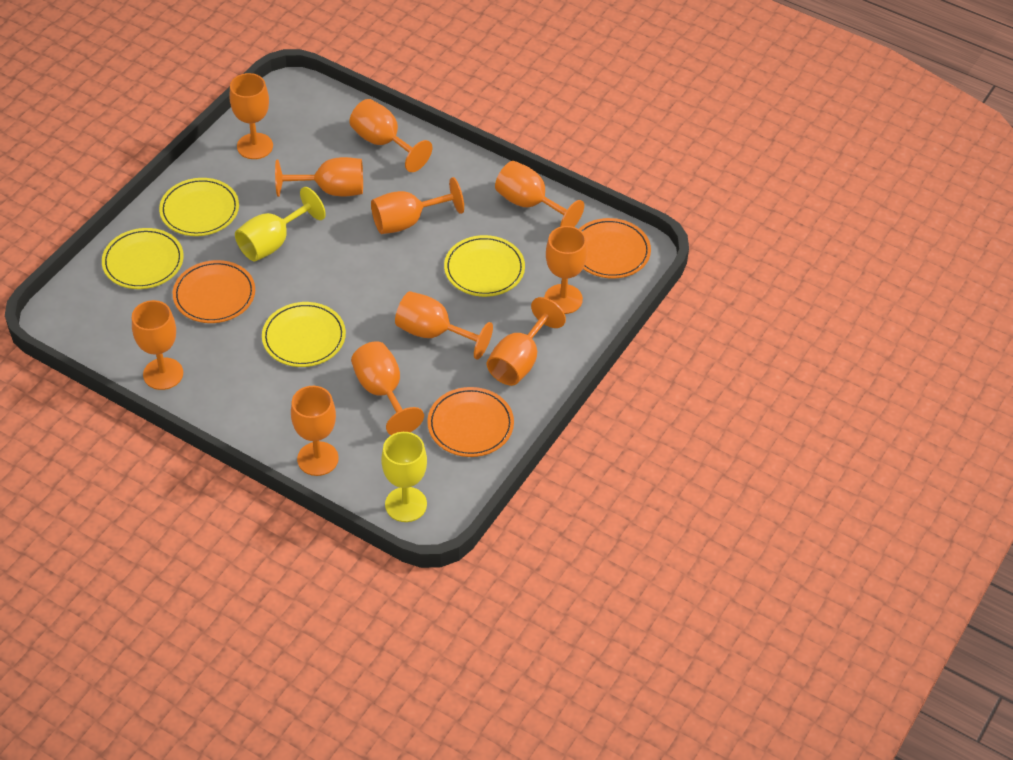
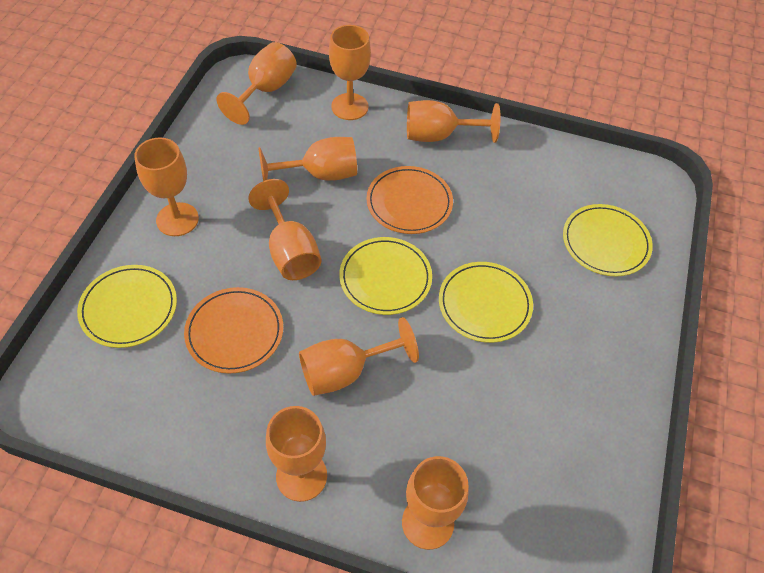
orange goblet: 11 -> 9
orange plate: 3 -> 2
yellow goblet: 2 -> 0

